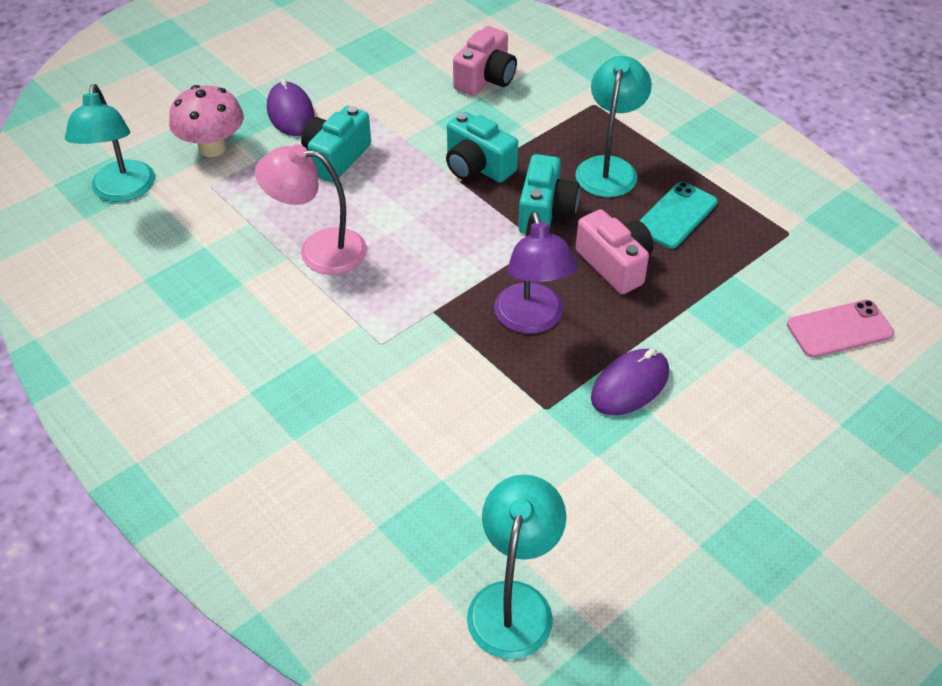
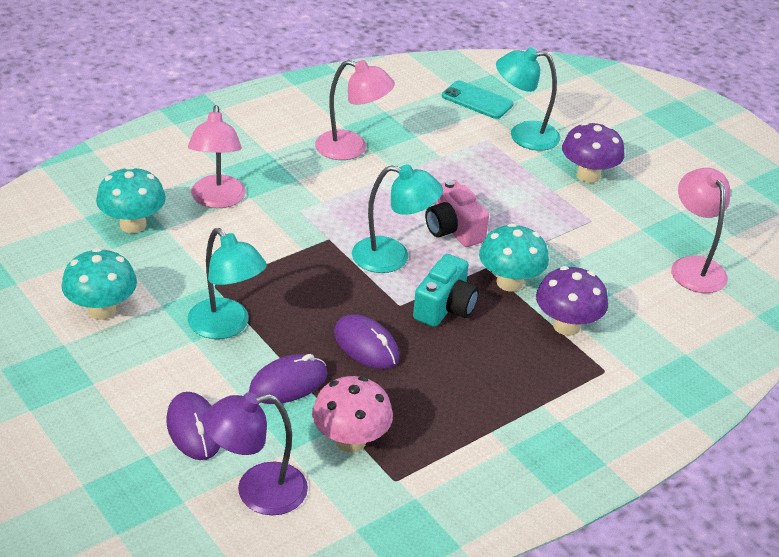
pink camera: 2 -> 1
pink lamp: 1 -> 3
pink phone: 1 -> 0
purple mouse: 2 -> 3
purple mushroom: 0 -> 2
turquoise camera: 3 -> 1
turquoise mushroom: 0 -> 3

